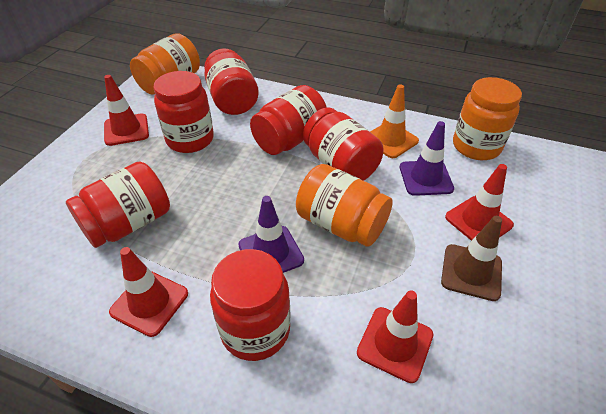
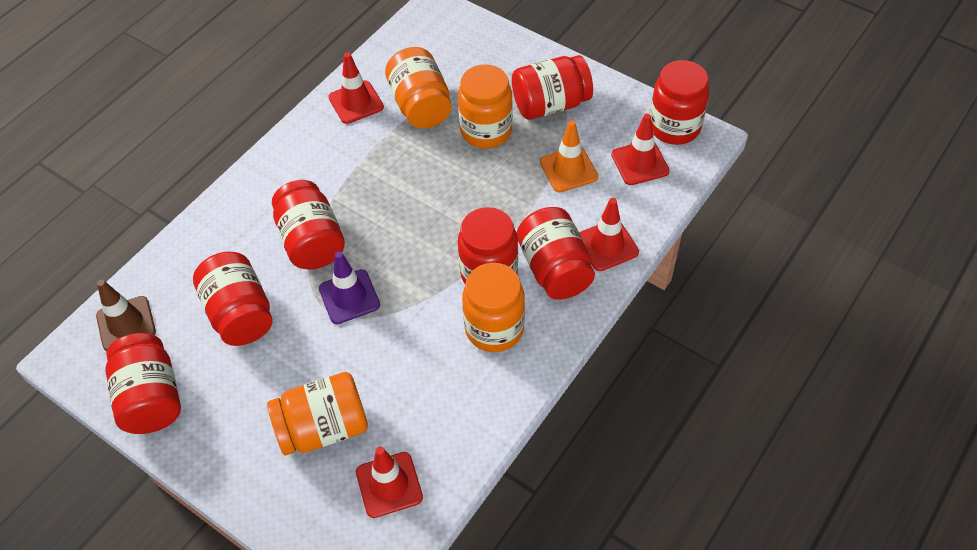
orange jar: 3 -> 4
purple traffic cone: 2 -> 1
red jar: 6 -> 7

